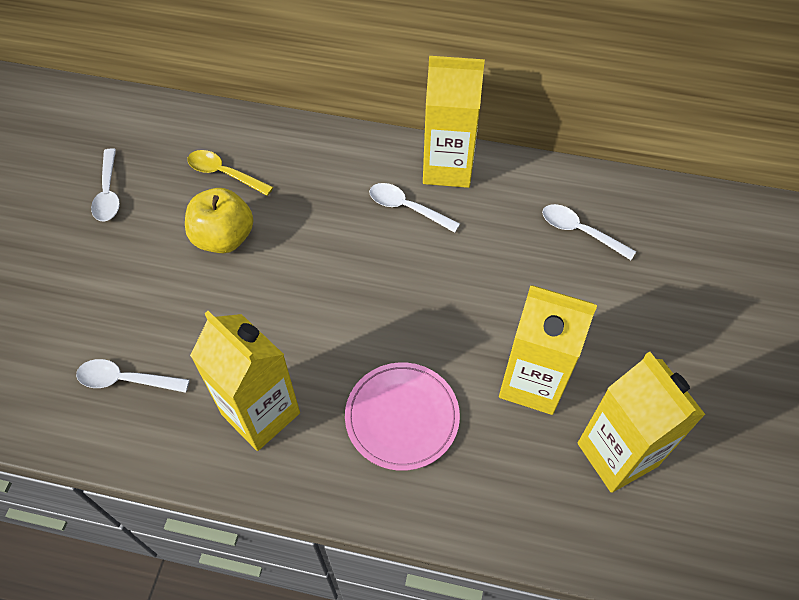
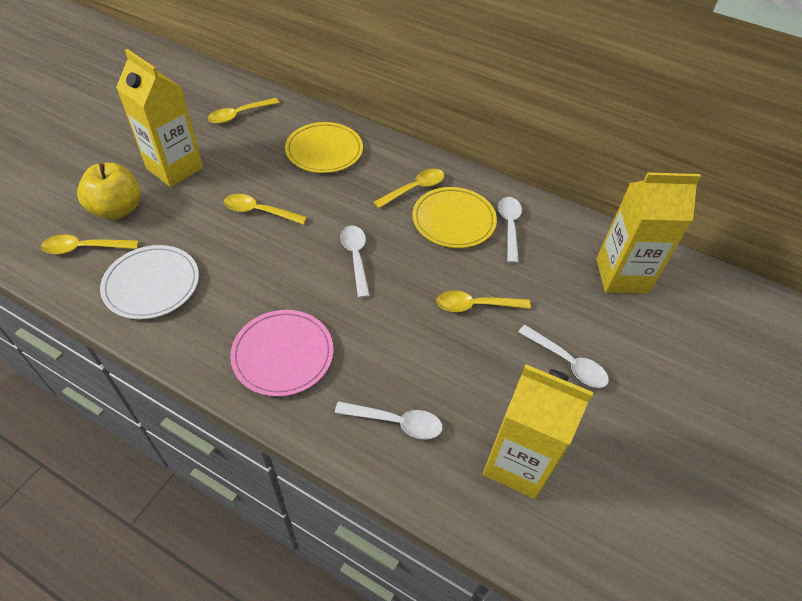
white plate: 0 -> 1
yellow carton: 4 -> 3
yellow plate: 0 -> 2
yellow spoon: 1 -> 5

